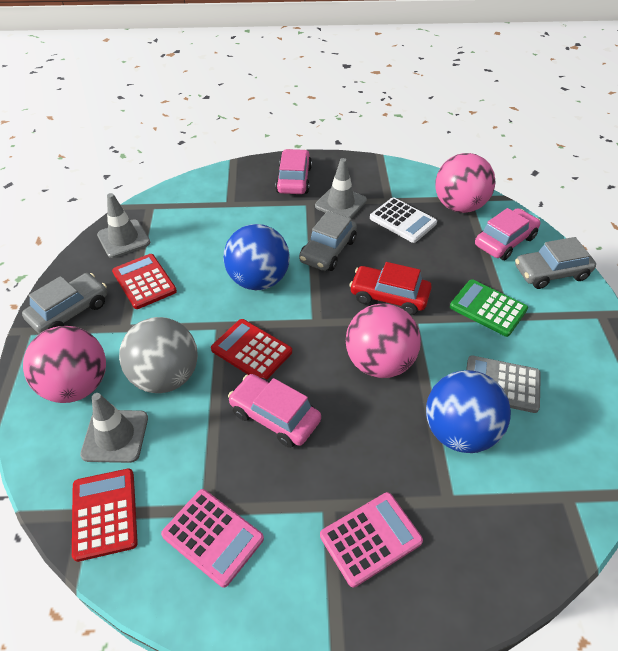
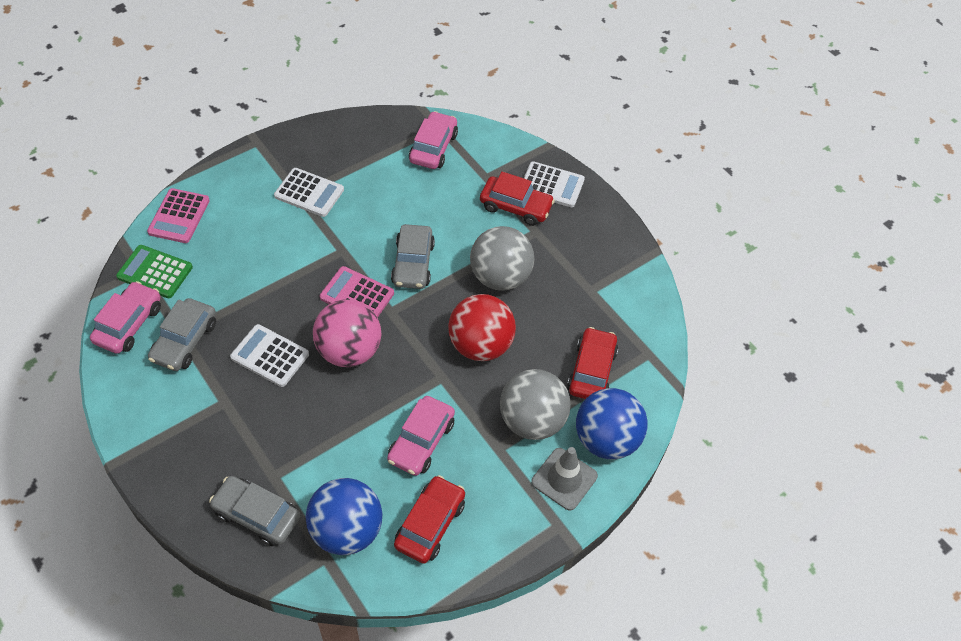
grey ball: 1 -> 2
grey calculator: 1 -> 0
grey traffic cone: 3 -> 1
pink ball: 3 -> 1
red ball: 0 -> 1
red calculator: 3 -> 0
red car: 1 -> 3
white calculator: 1 -> 3

